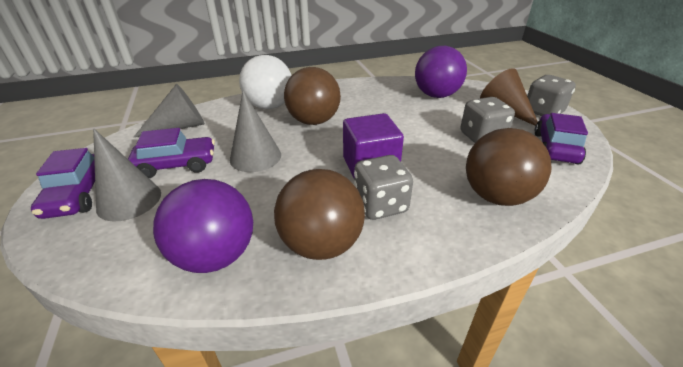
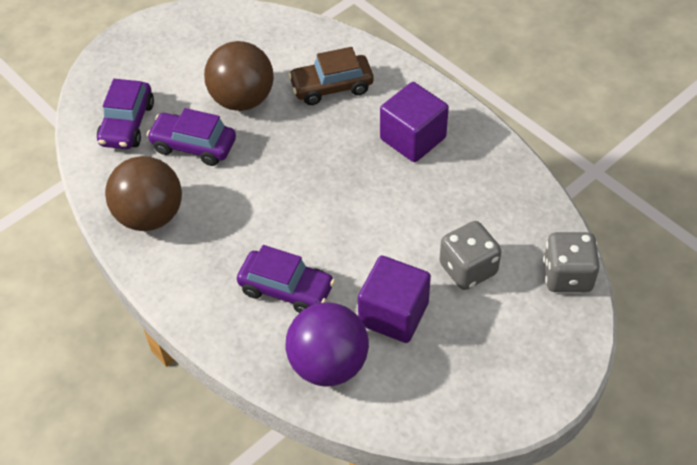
brown ball: 3 -> 2
brown car: 0 -> 1
brown cone: 1 -> 0
grey cone: 3 -> 0
grey dice: 3 -> 2
purple ball: 2 -> 1
purple cube: 1 -> 2
white ball: 1 -> 0

